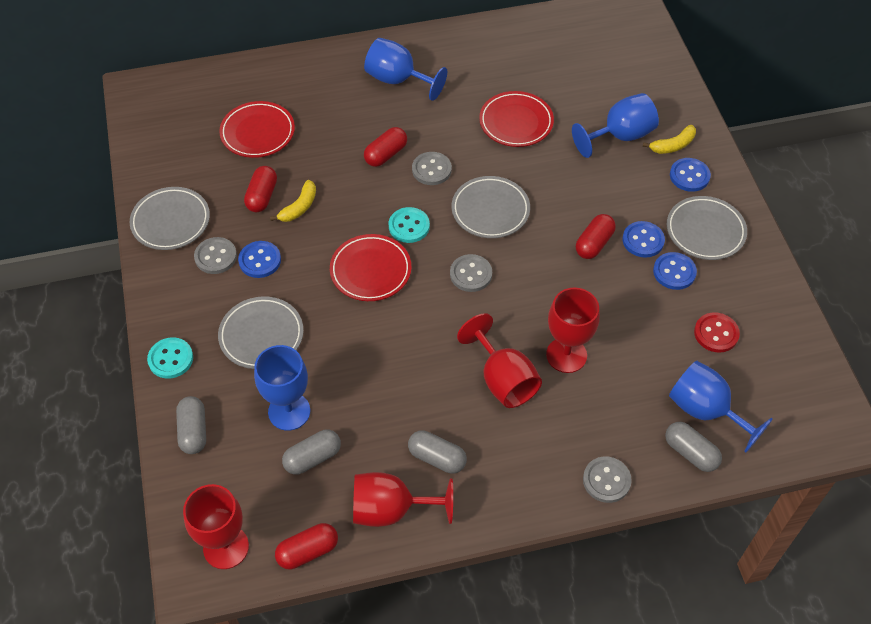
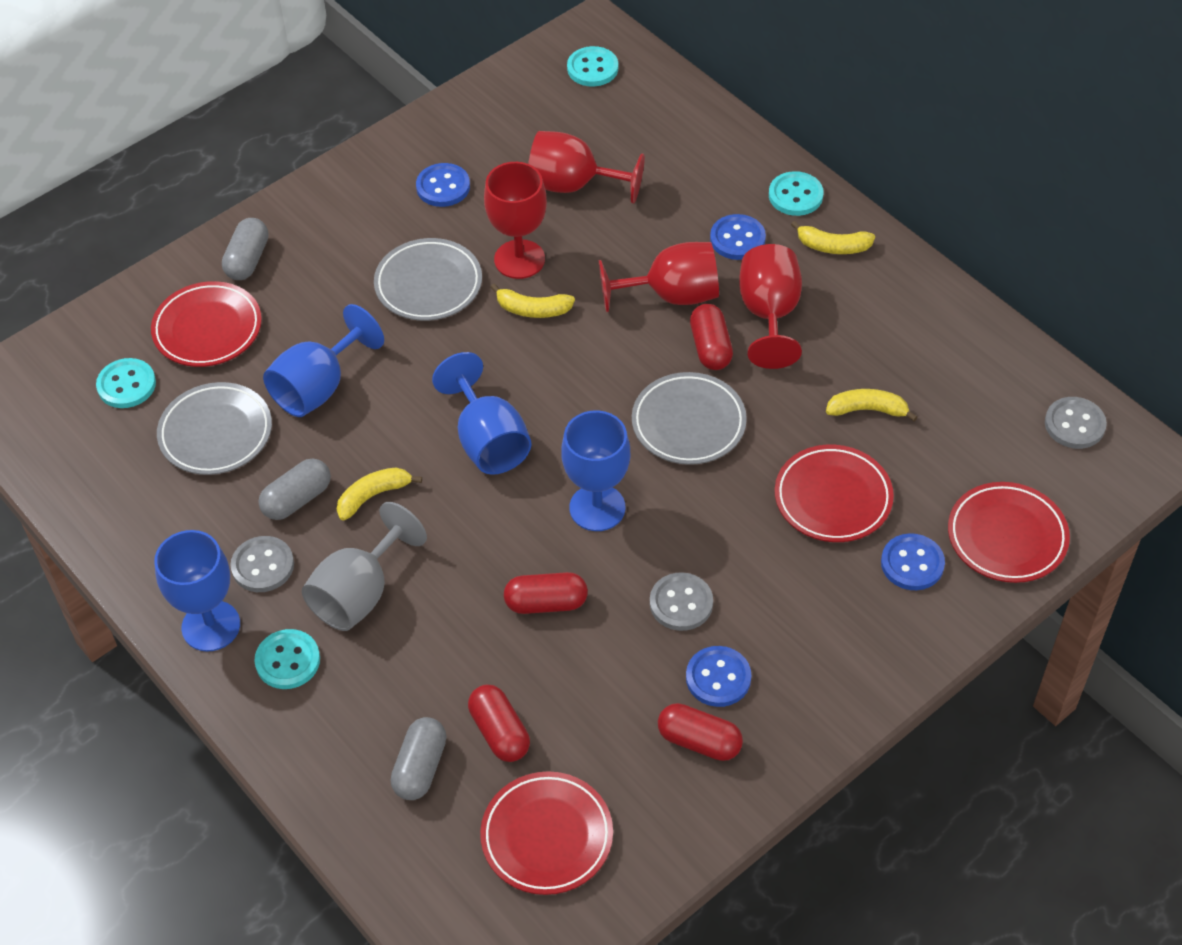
grey button: 4 -> 3
grey capsule: 4 -> 3
grey goblet: 0 -> 1
grey plate: 4 -> 3
red button: 1 -> 0
red plate: 3 -> 4
turquoise button: 2 -> 4
yellow banana: 2 -> 4

